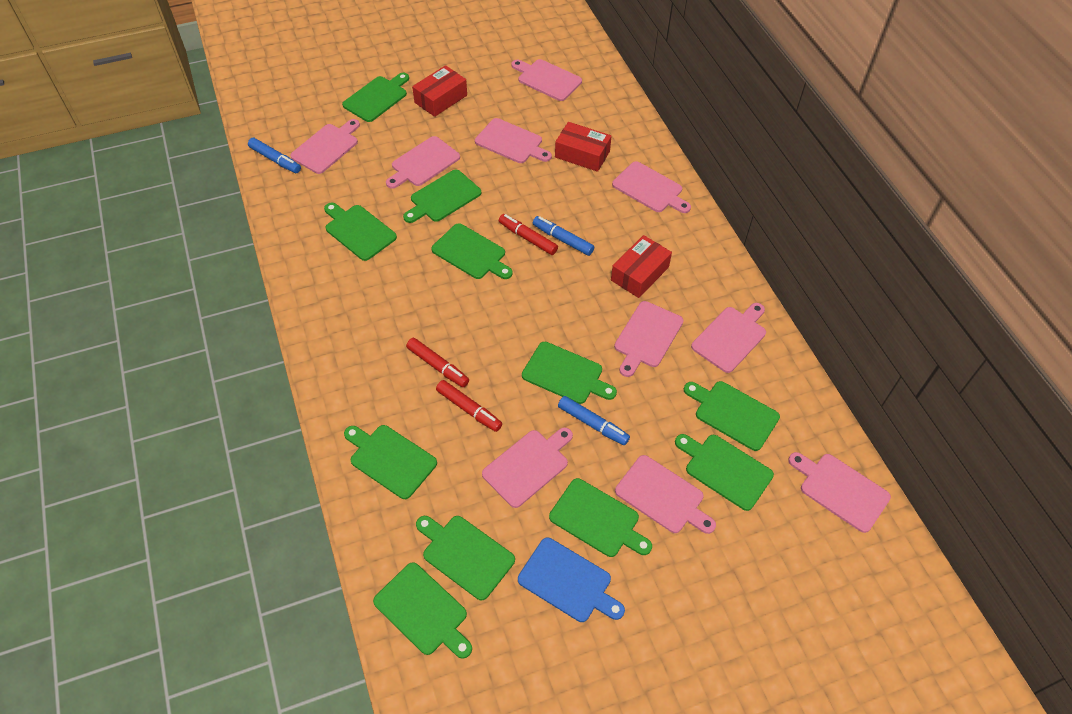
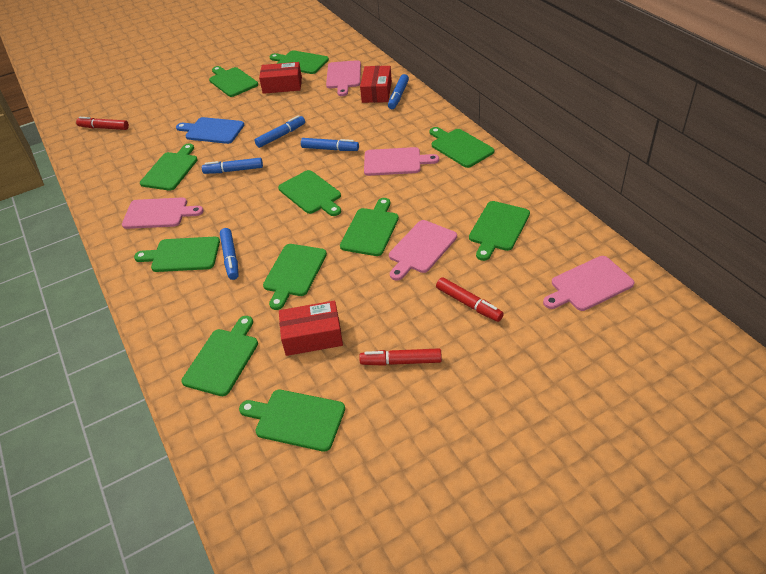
blue marker: 3 -> 5
pink cutting board: 10 -> 5

